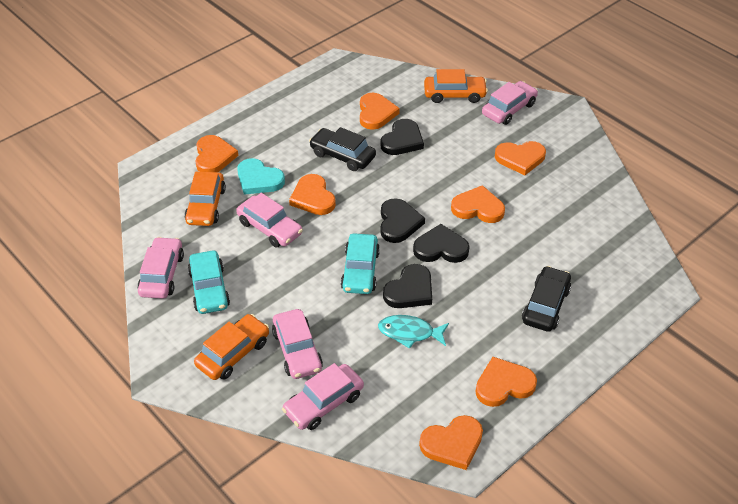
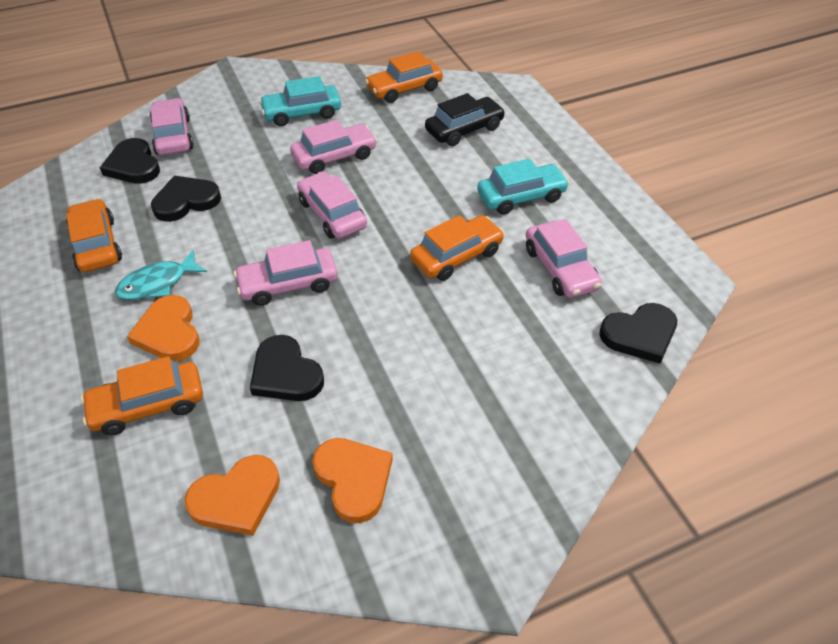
black car: 2 -> 1
orange car: 3 -> 4
orange heart: 7 -> 3
turquoise heart: 1 -> 0

